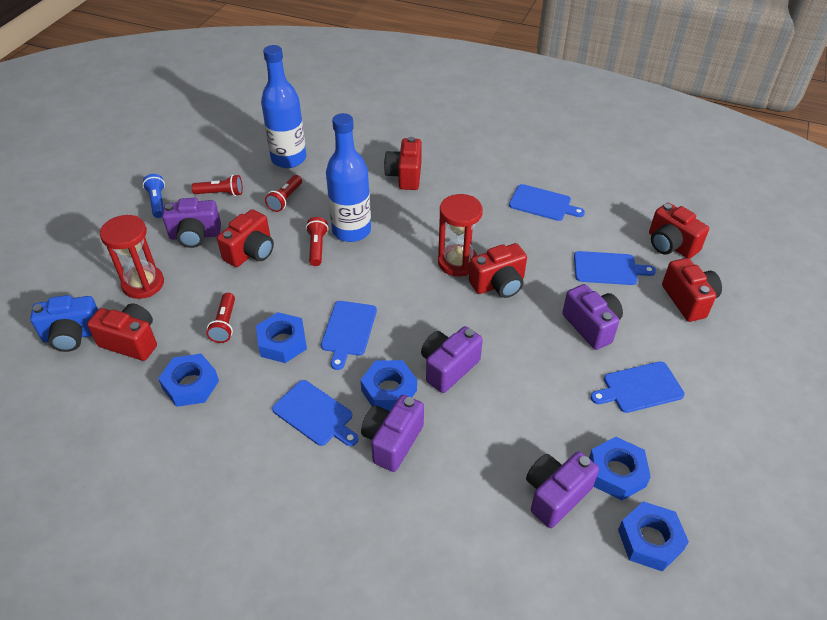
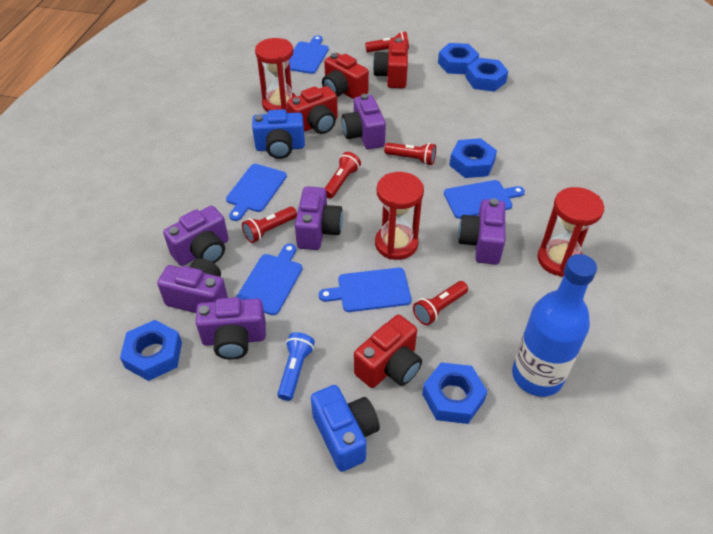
blue bottle: 2 -> 1
blue camera: 1 -> 2
purple camera: 5 -> 6
red camera: 6 -> 4
red flashlight: 4 -> 5
red hourglass: 2 -> 3

